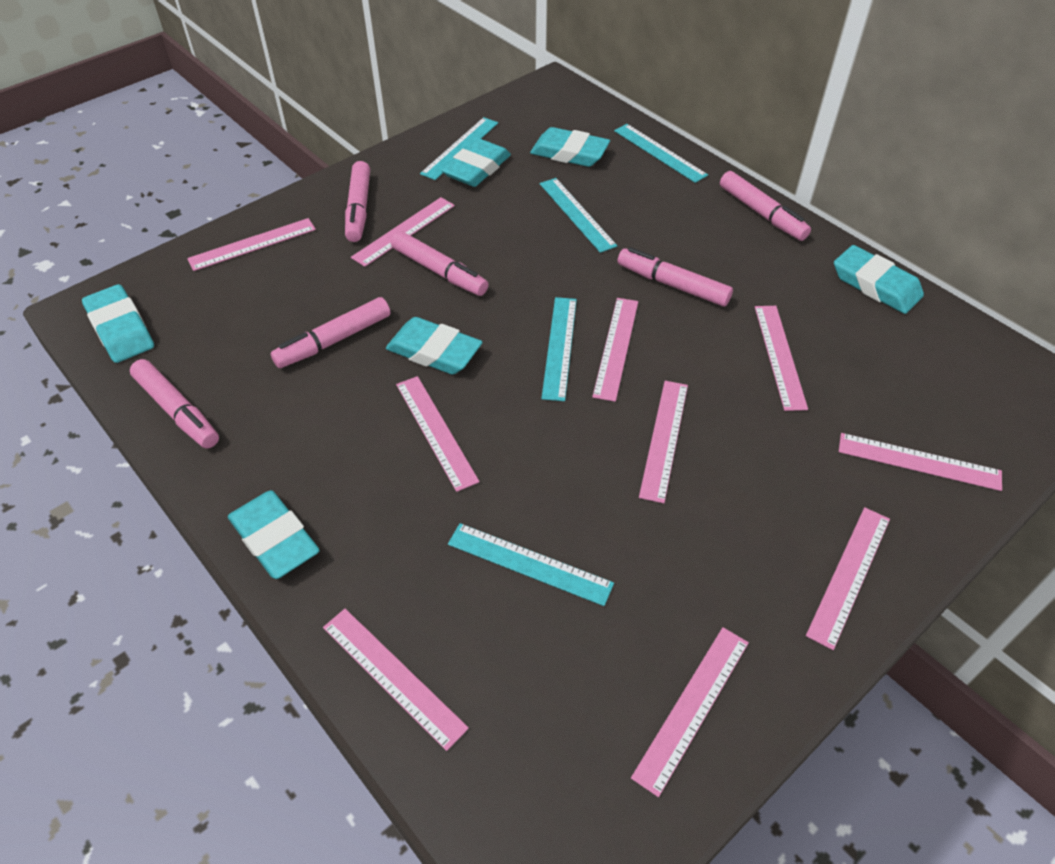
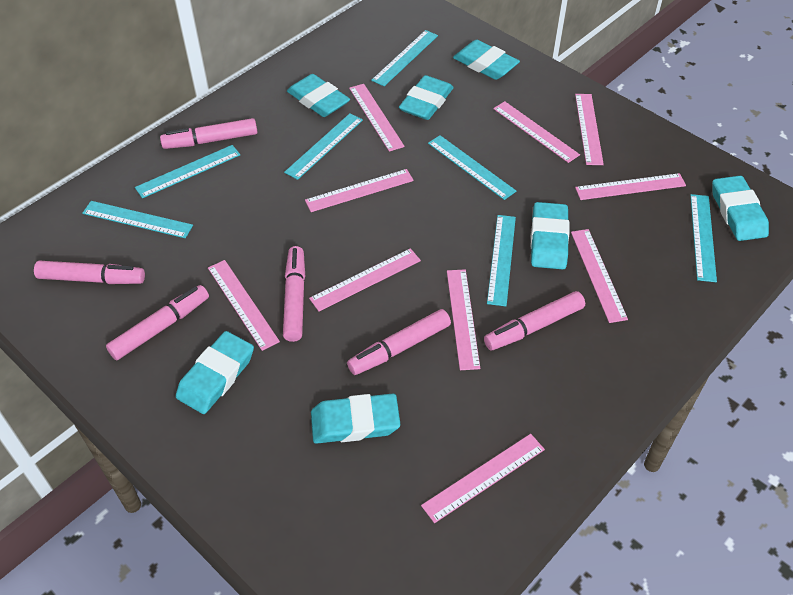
turquoise eraser: 6 -> 7
turquoise ruler: 5 -> 7

